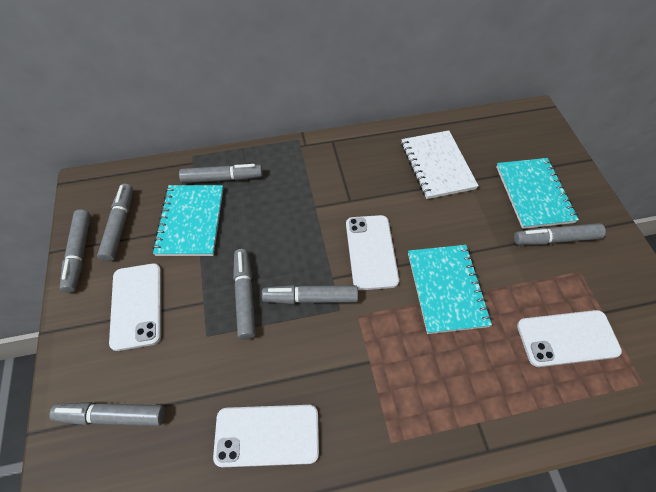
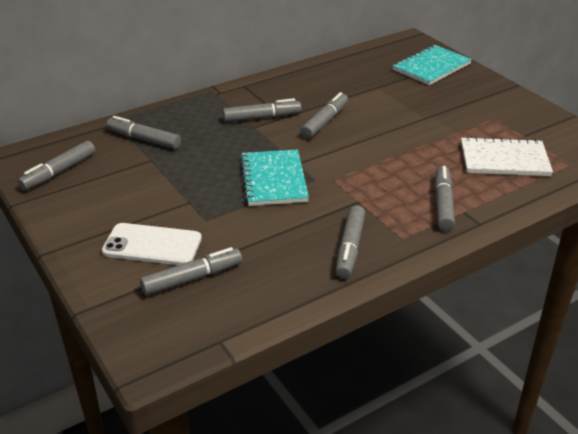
turquoise notebook: 3 -> 2
white phone: 4 -> 1

